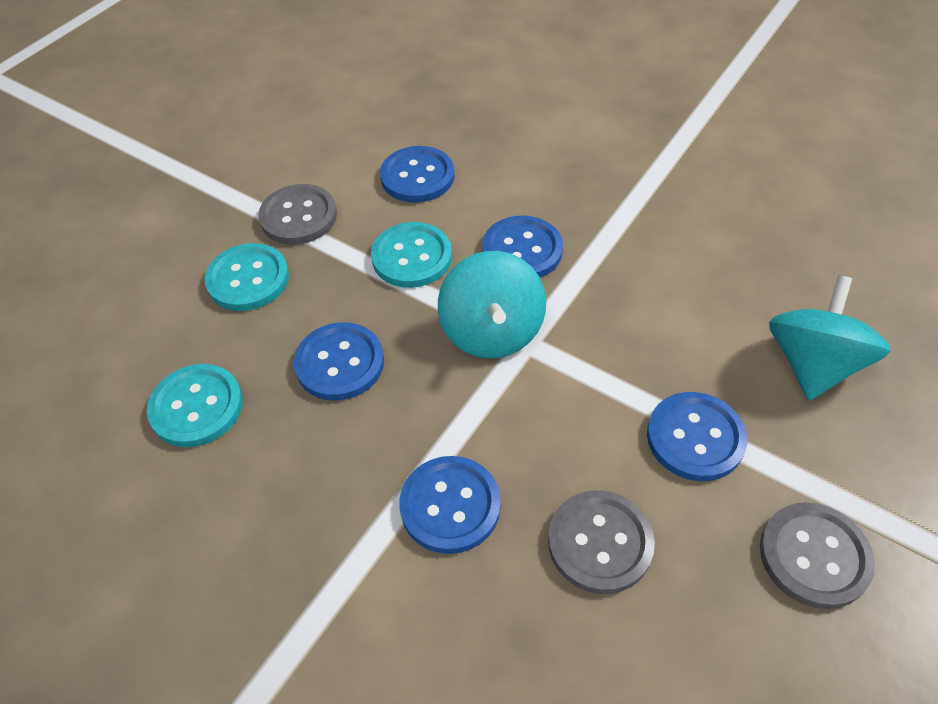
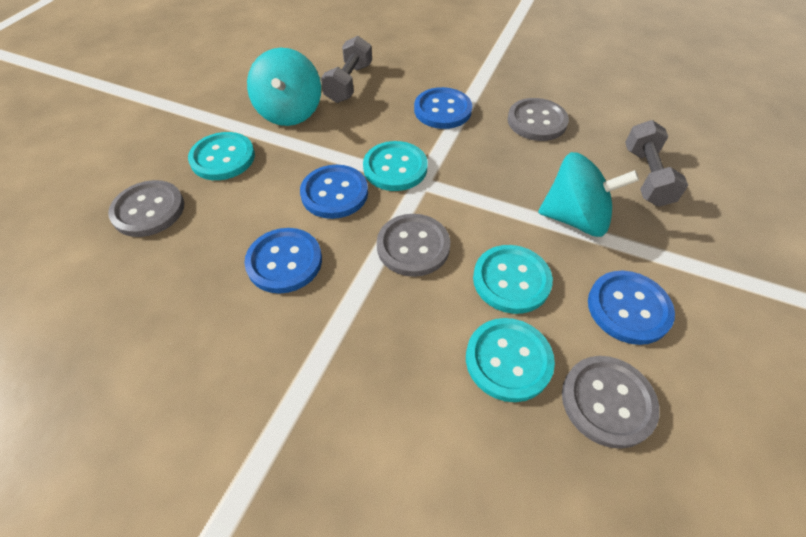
blue button: 5 -> 4
grey button: 3 -> 4
grey dumbbell: 0 -> 2
turquoise button: 3 -> 4

